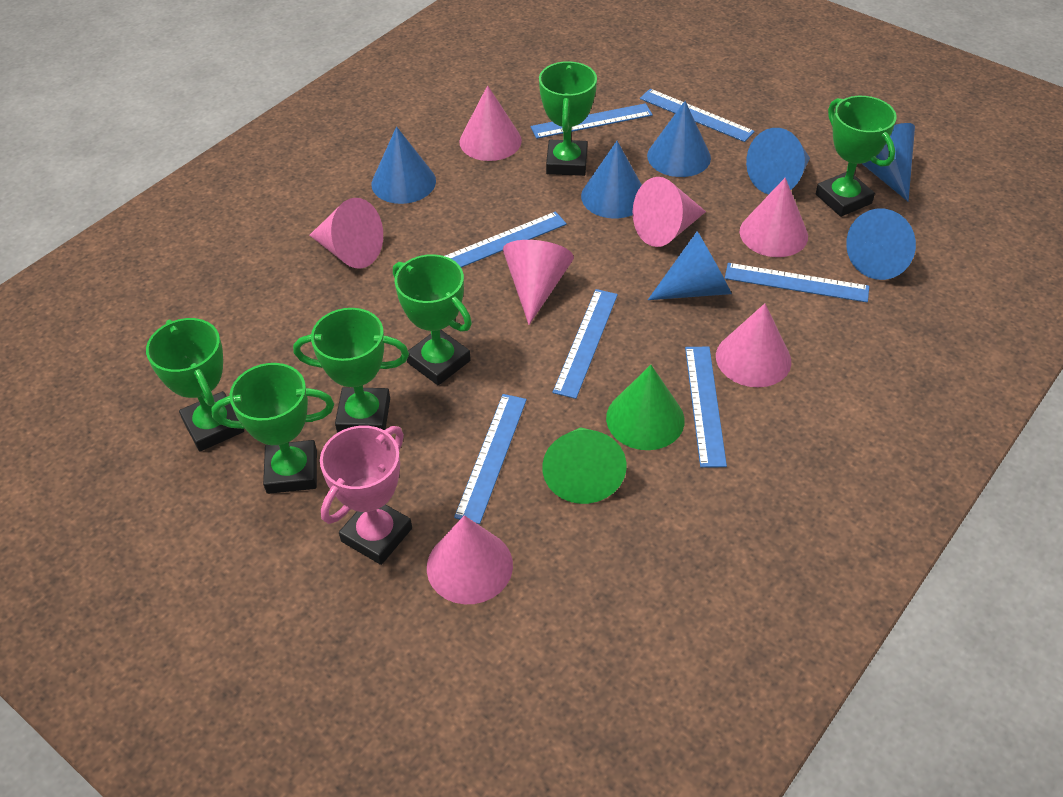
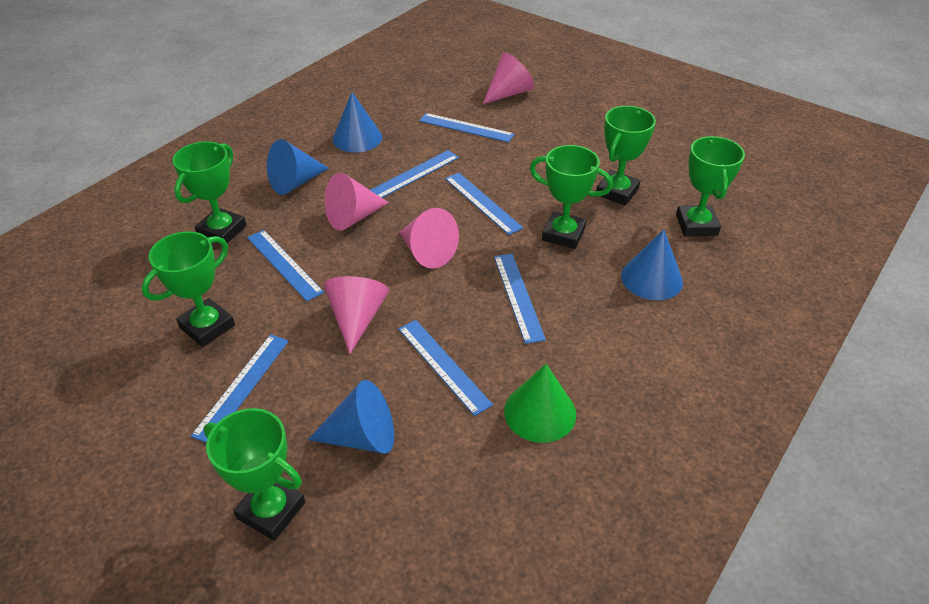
blue cone: 7 -> 4
green cone: 2 -> 1
pink cone: 7 -> 4
pink trophy: 1 -> 0

